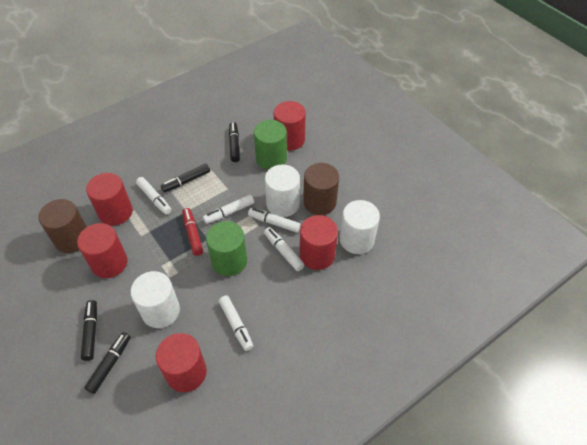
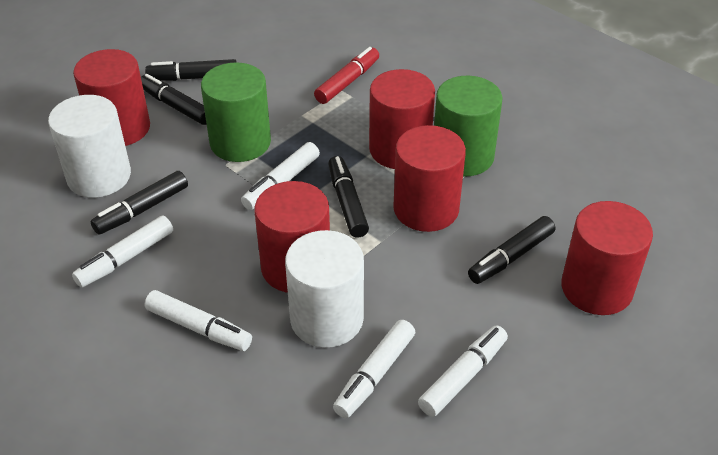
black marker: 4 -> 5
brown cylinder: 2 -> 0
white cylinder: 3 -> 2

